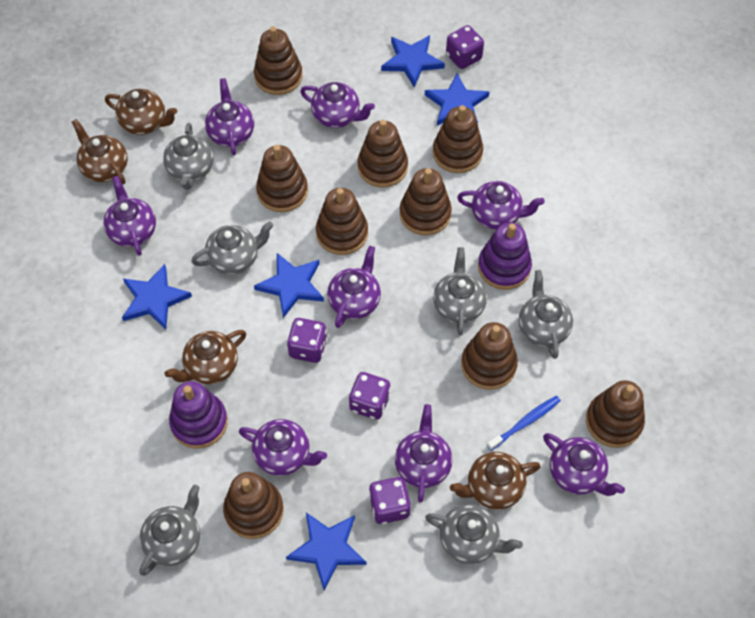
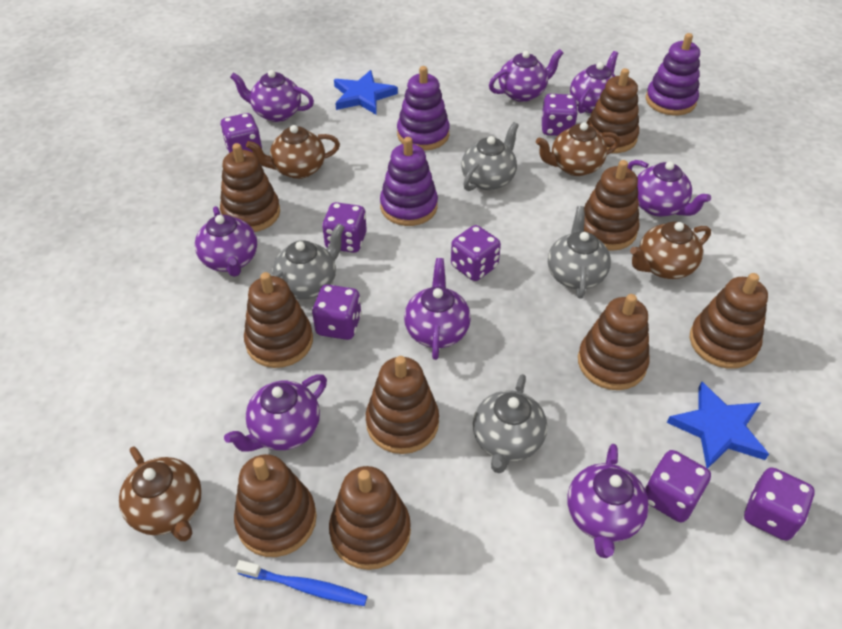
blue star: 5 -> 2
grey teapot: 6 -> 4
purple dice: 4 -> 7
purple stacking toy: 2 -> 3

